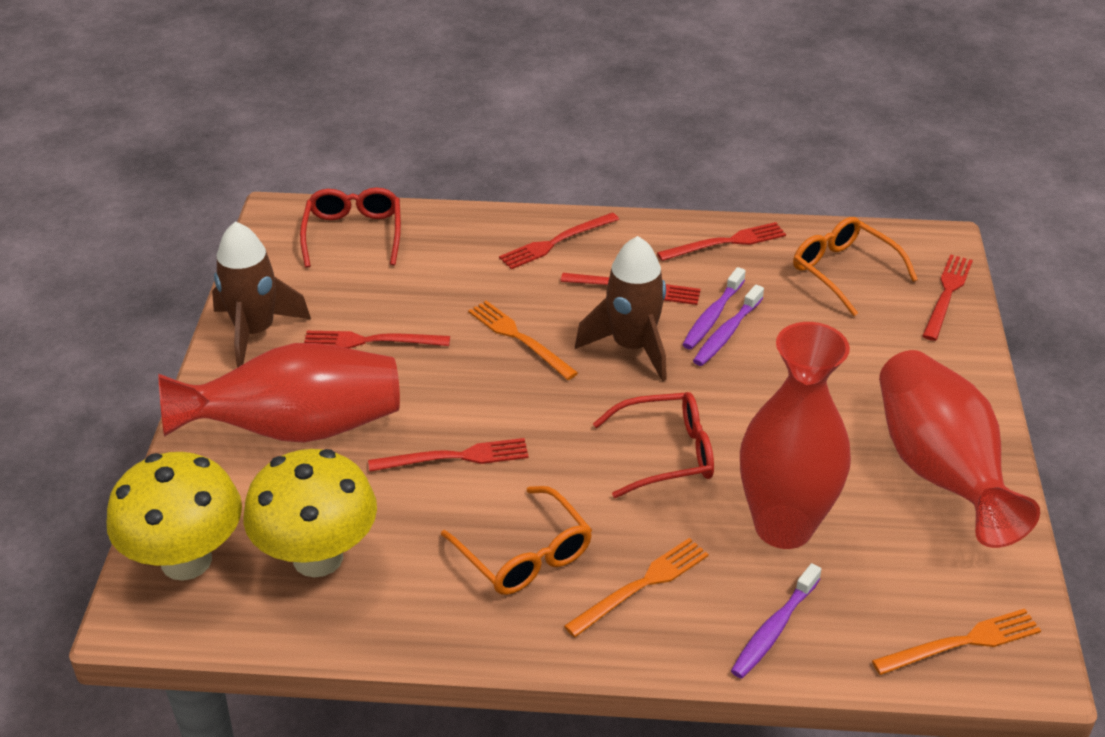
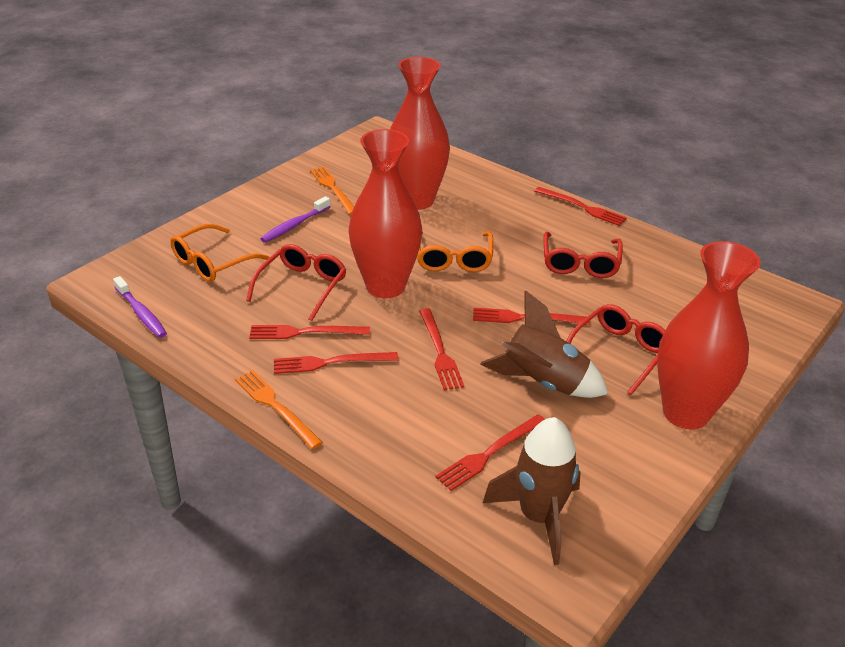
orange fork: 3 -> 2
purple toothbrush: 3 -> 2
red glasses: 2 -> 3
yellow mushroom: 2 -> 0

